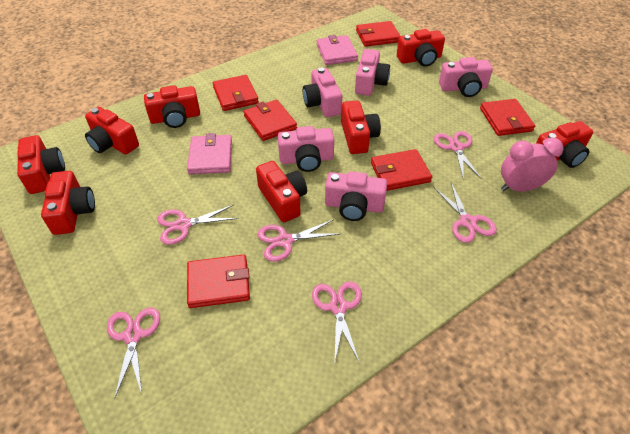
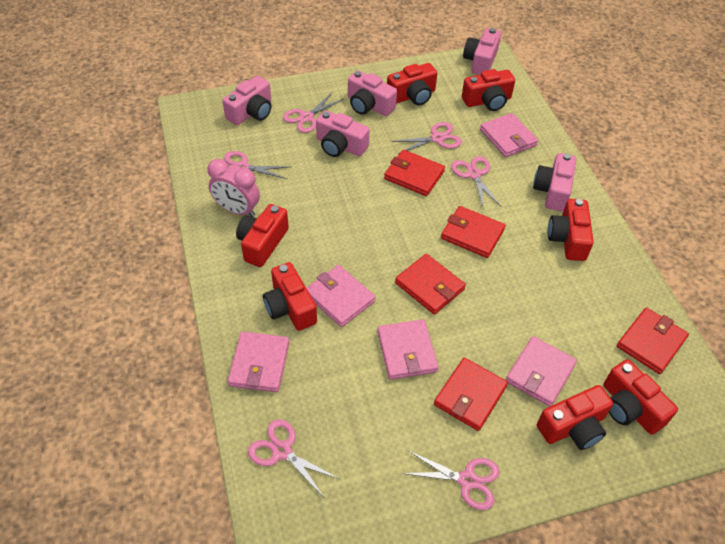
pink wallet: 2 -> 5
red camera: 8 -> 7
red wallet: 6 -> 5

